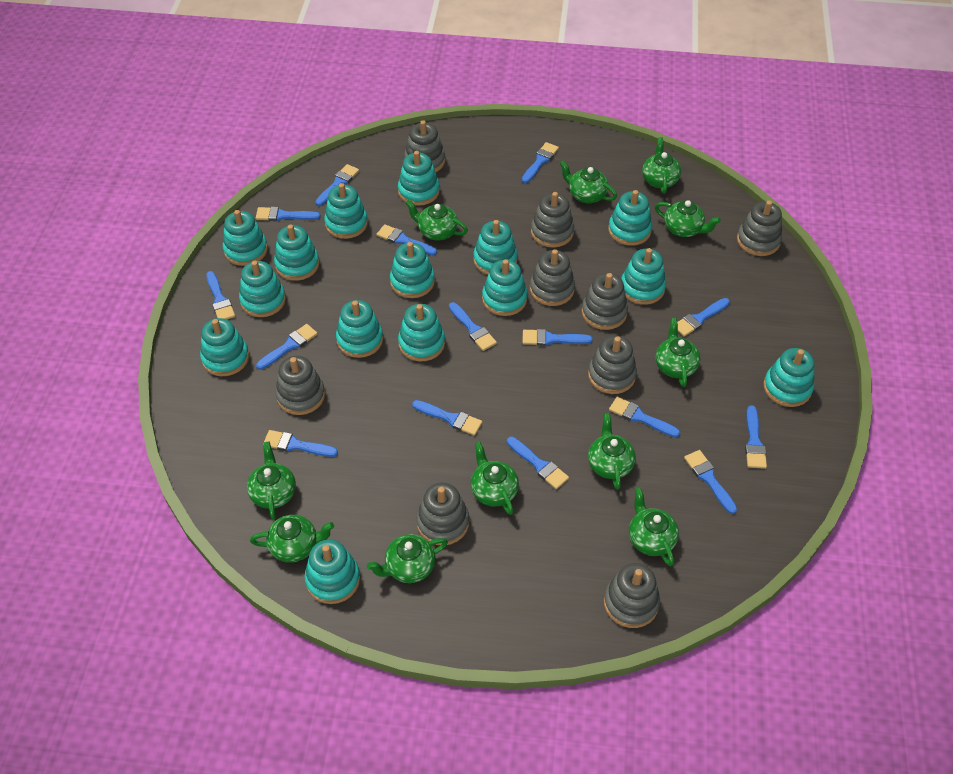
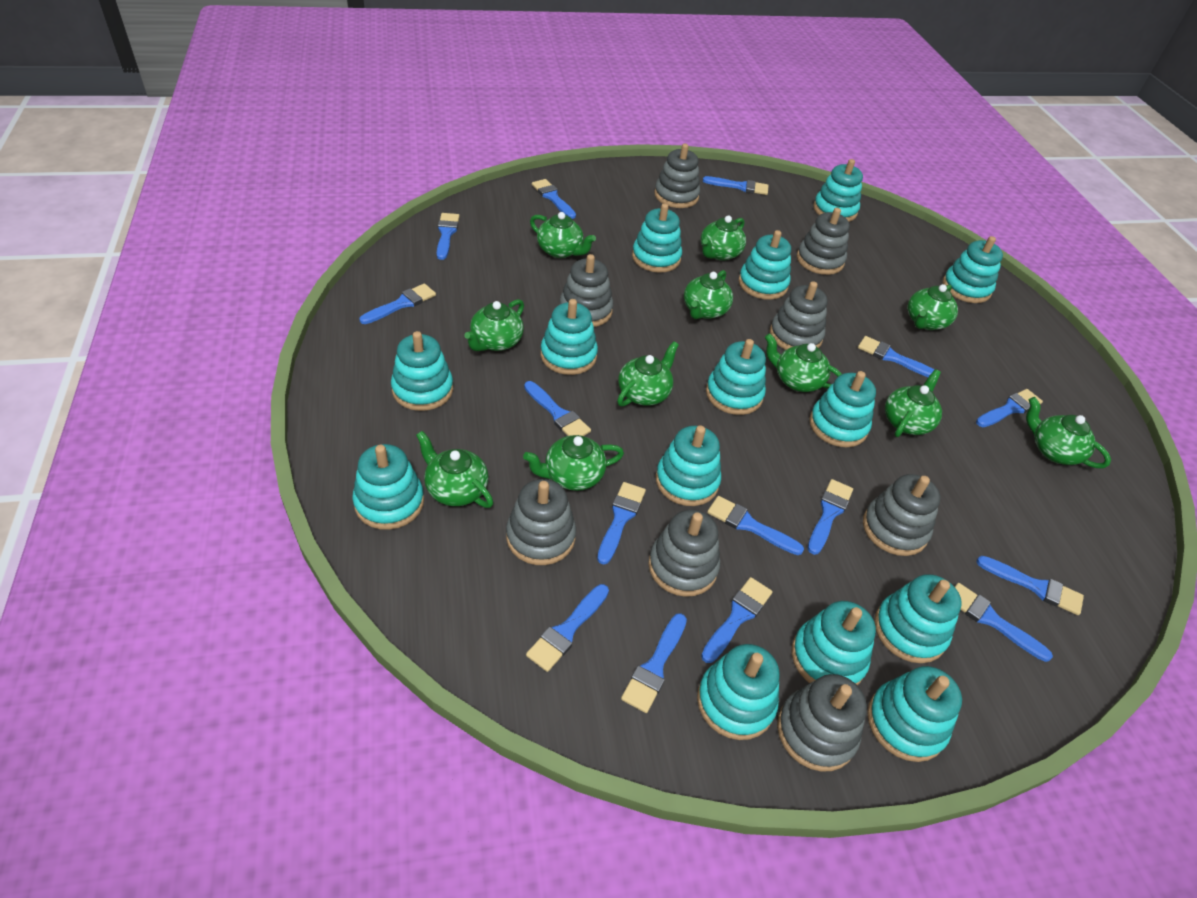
grey stacking toy: 9 -> 8
turquoise stacking toy: 15 -> 14

